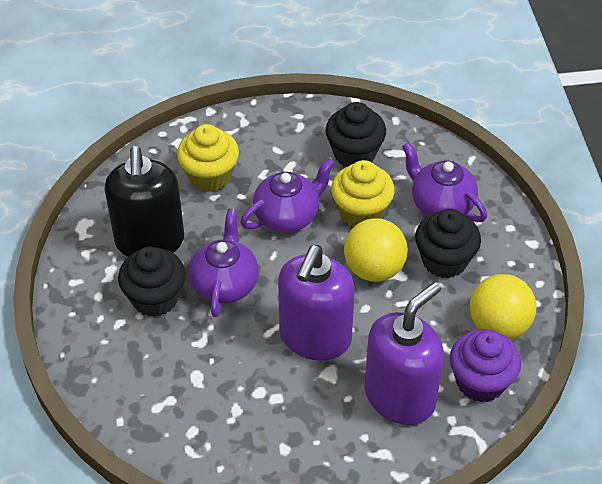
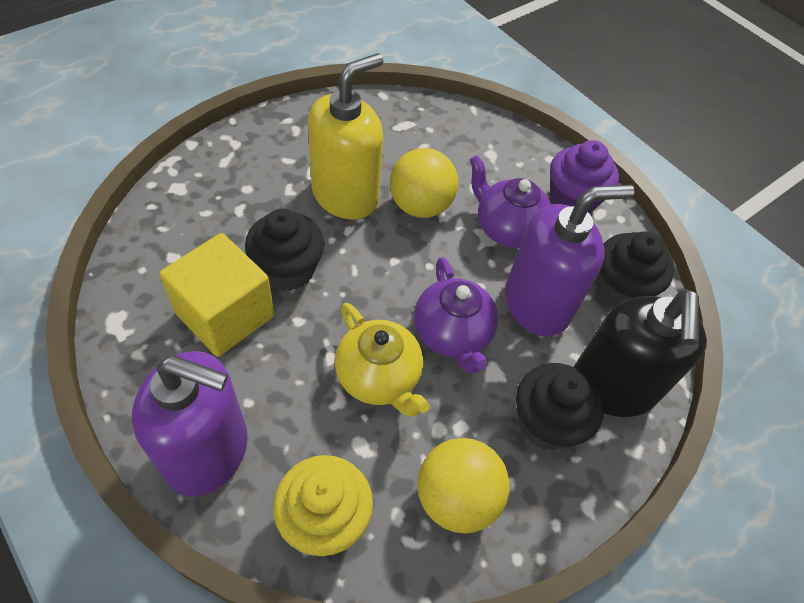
purple teapot: 3 -> 2
yellow cube: 0 -> 1
yellow cupcake: 2 -> 1
yellow soap dispenser: 0 -> 1
yellow teapot: 0 -> 1

